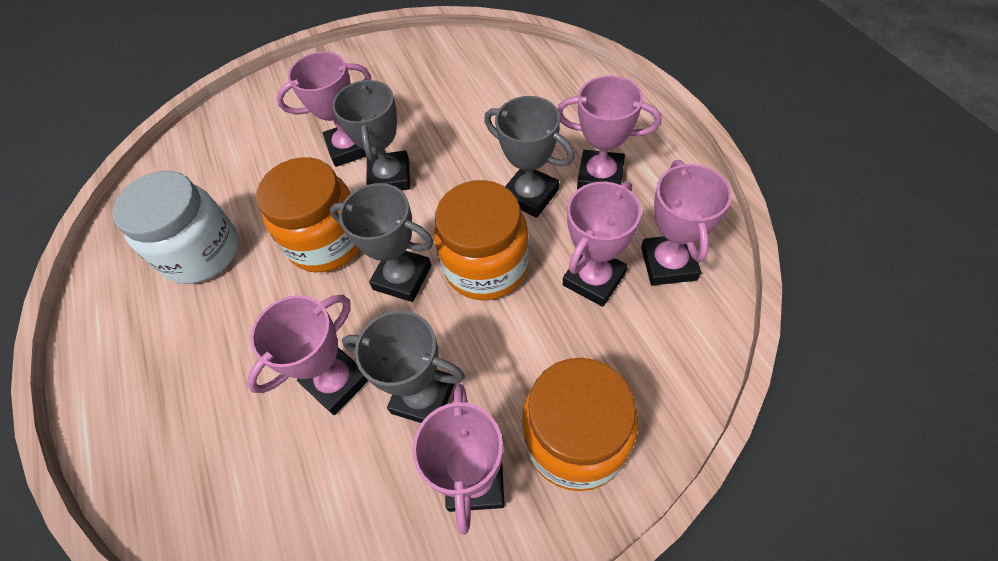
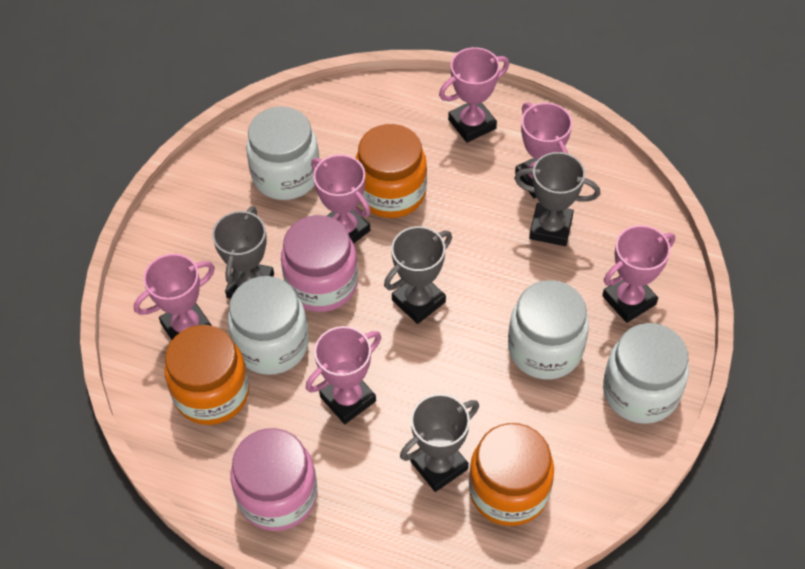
pink jar: 0 -> 2
white jar: 1 -> 4

